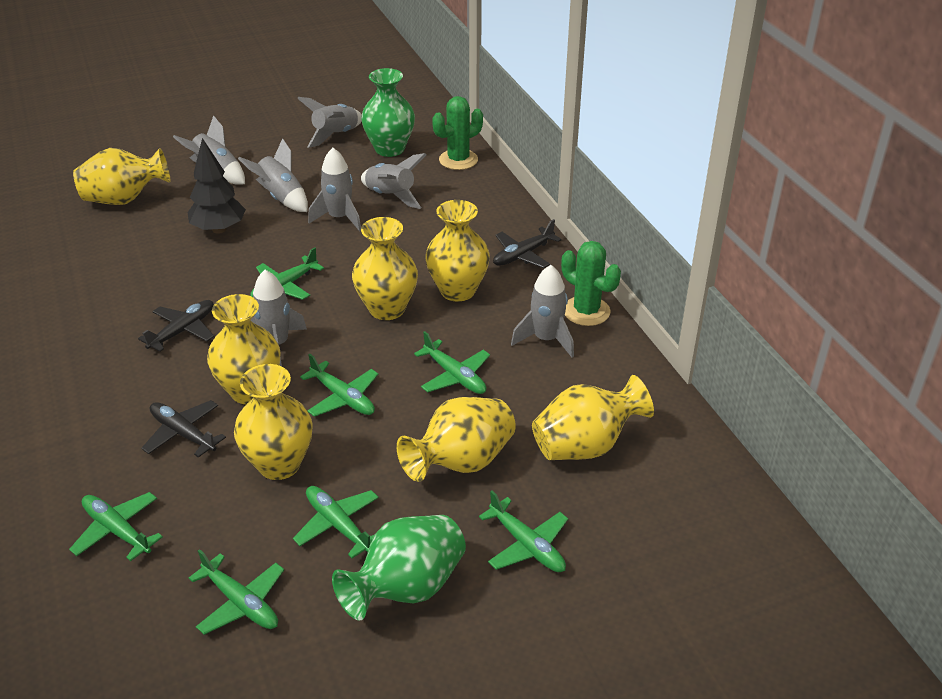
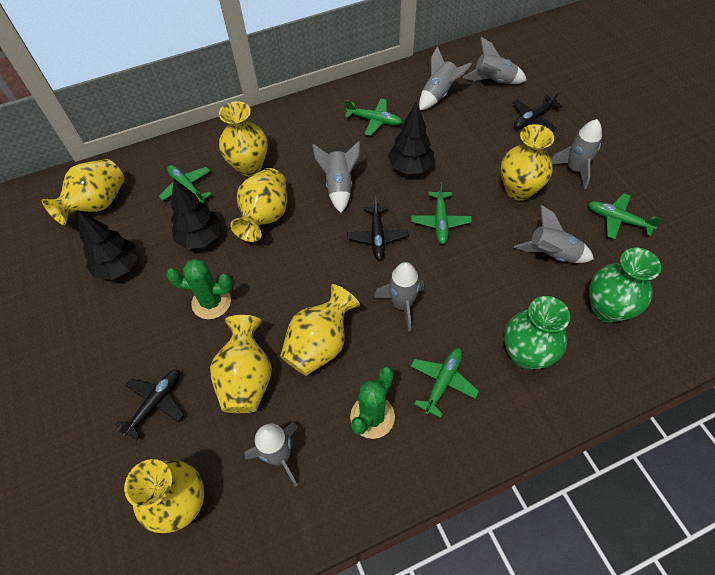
black tree: 1 -> 3
green plane: 7 -> 5

